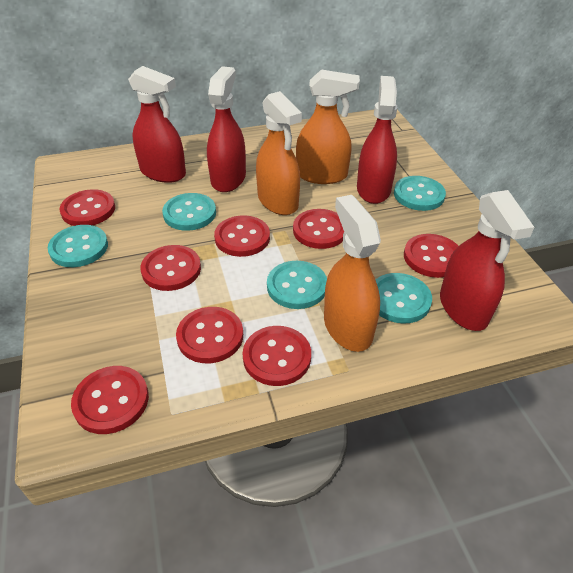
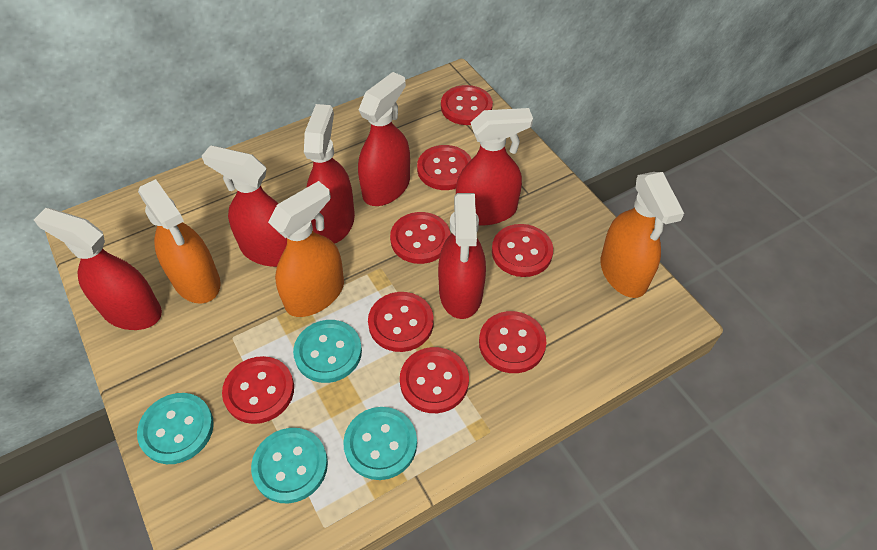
red spray bottle: 4 -> 6
turquoise button: 5 -> 4

